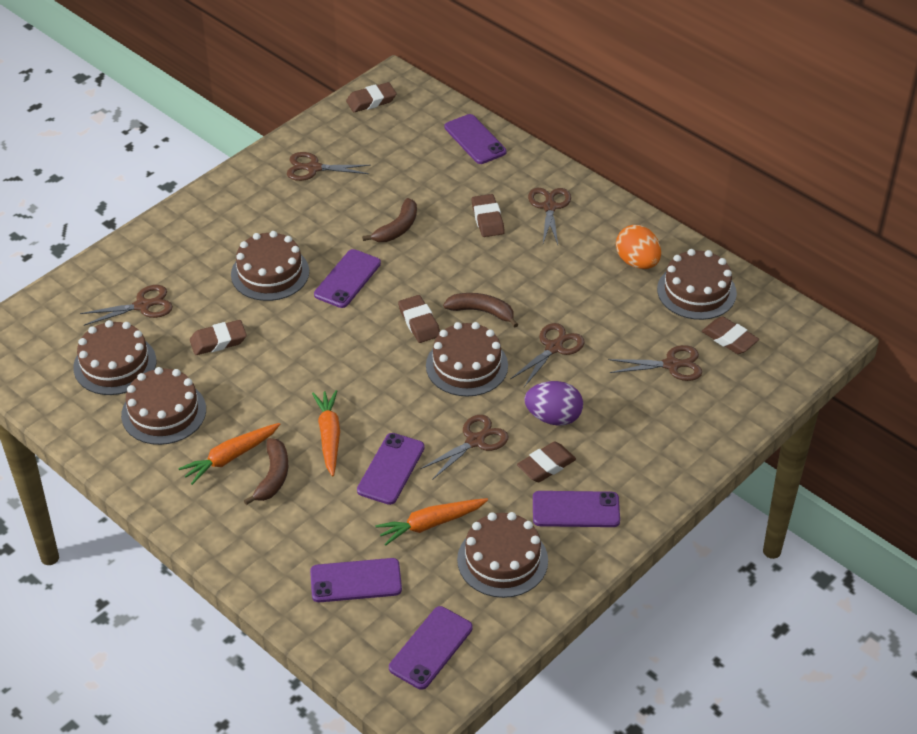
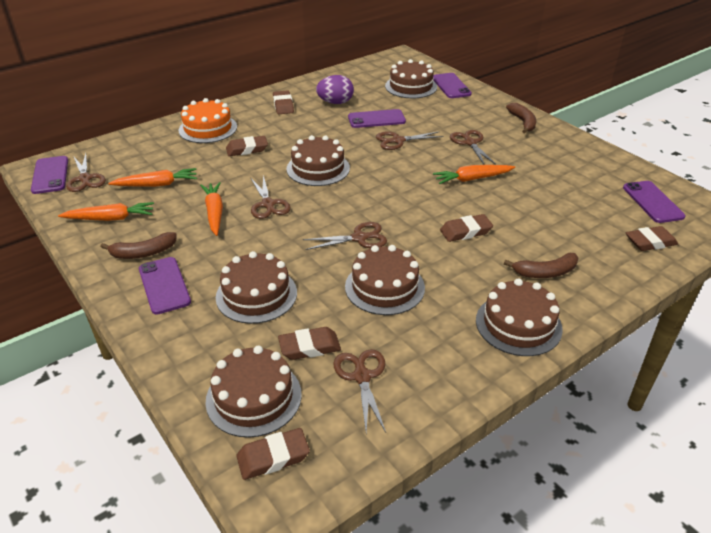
orange cake: 0 -> 1
orange carrot: 3 -> 4
orange egg: 1 -> 0
purple phone: 6 -> 5

